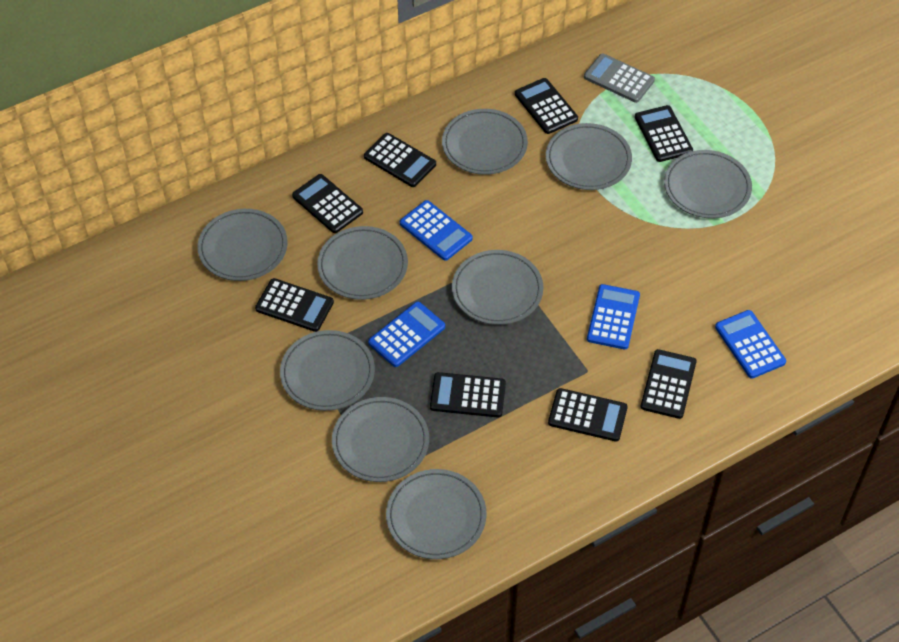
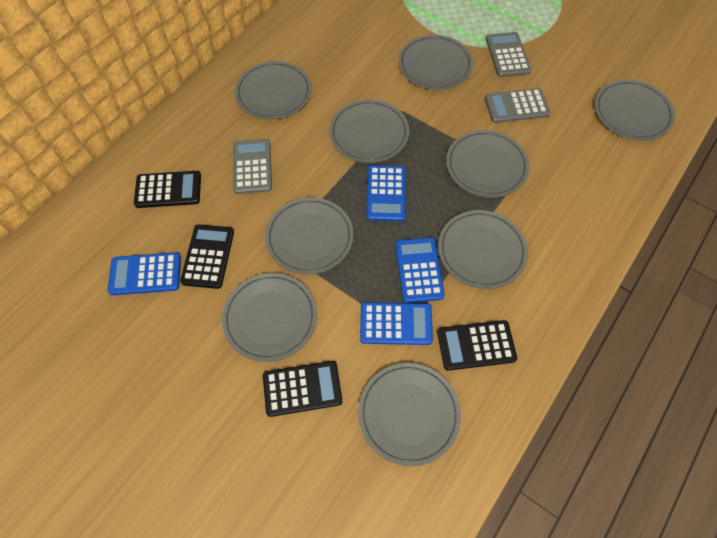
black calculator: 8 -> 4
grey calculator: 1 -> 3

